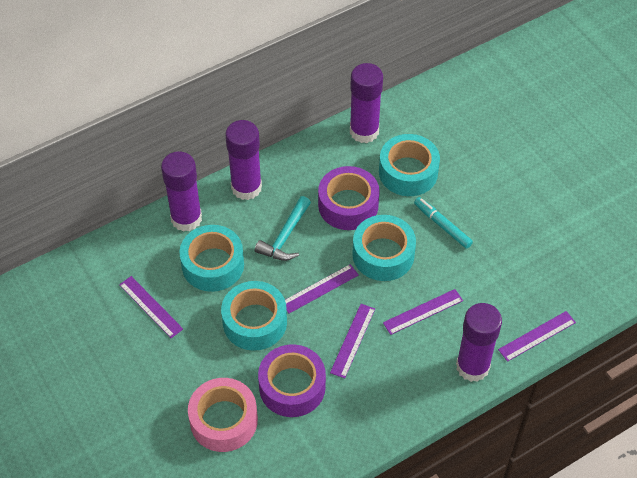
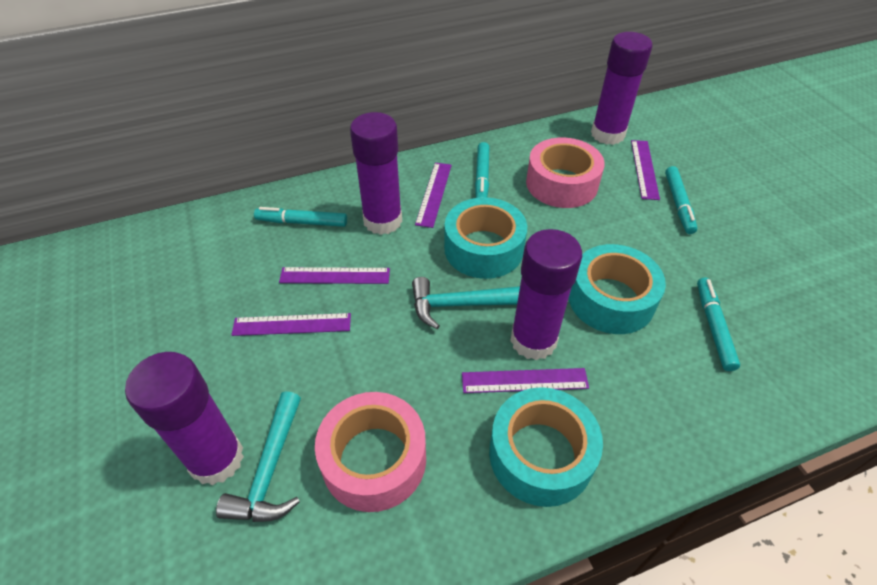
pink tape: 1 -> 2
purple tape: 2 -> 0
turquoise hammer: 1 -> 2
turquoise marker: 1 -> 4
turquoise tape: 4 -> 3

